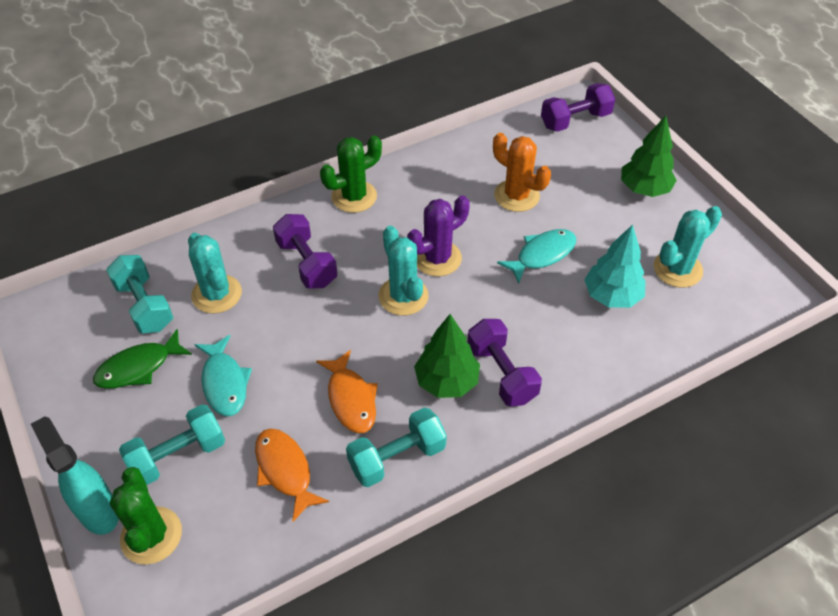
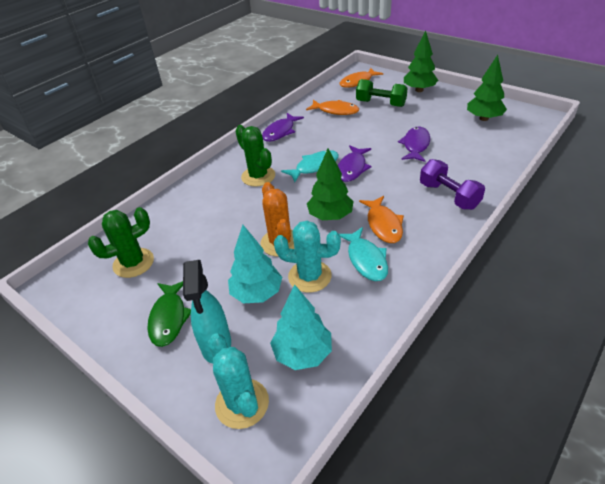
green dumbbell: 0 -> 1
green tree: 2 -> 3
orange fish: 2 -> 3
purple cactus: 1 -> 0
purple dumbbell: 3 -> 1
purple fish: 0 -> 3
turquoise cactus: 3 -> 2
turquoise dumbbell: 3 -> 0
turquoise tree: 1 -> 2

